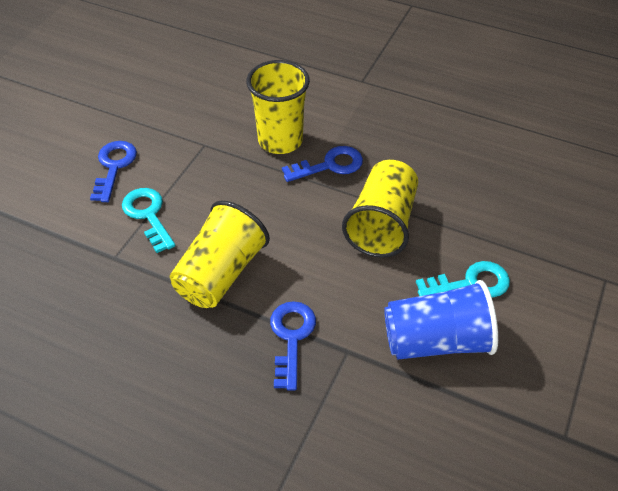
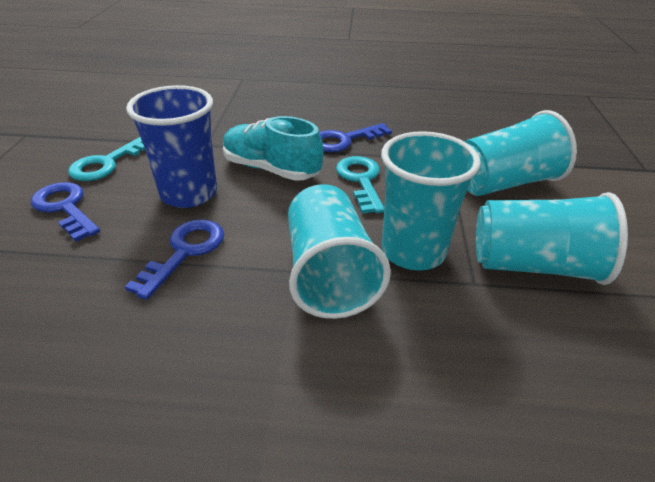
turquoise cup: 0 -> 4
turquoise shoe: 0 -> 1
yellow cup: 3 -> 0

